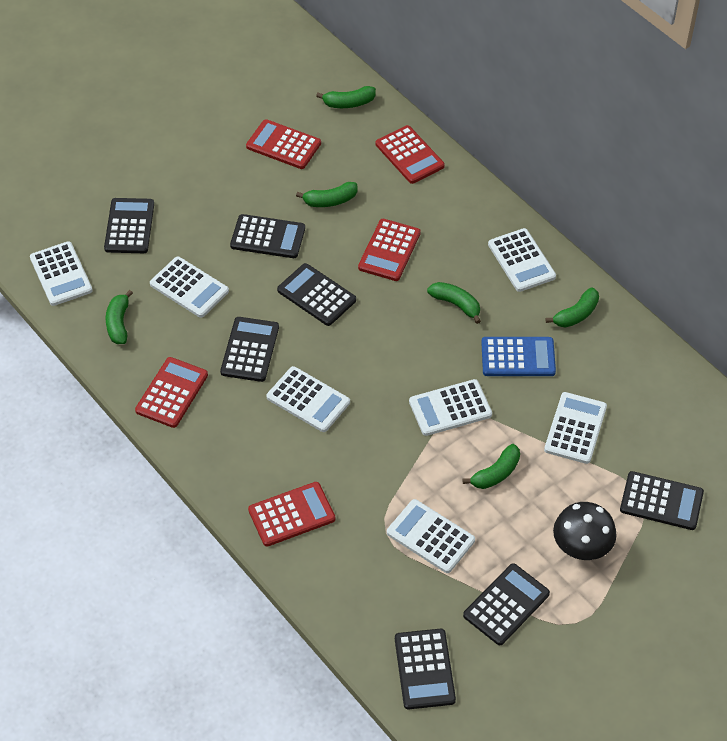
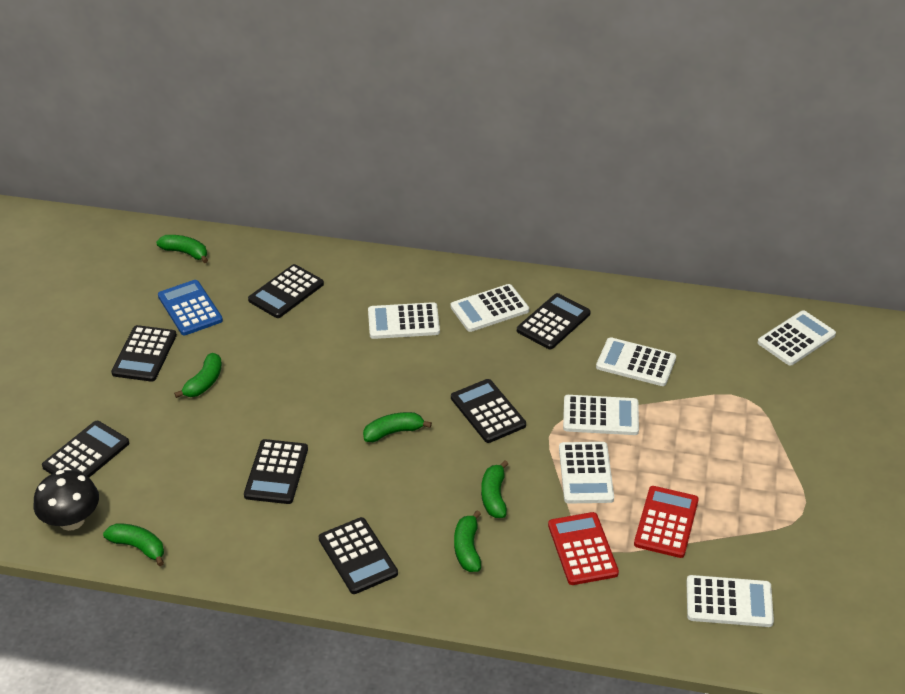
red calculator: 5 -> 2

